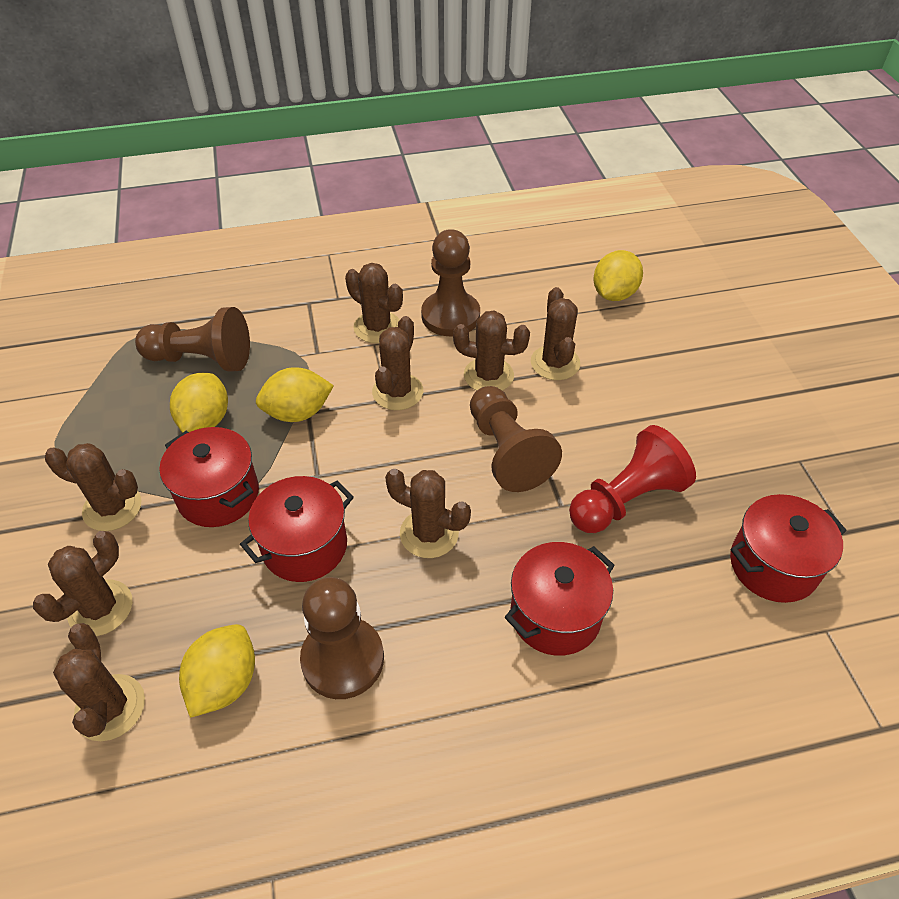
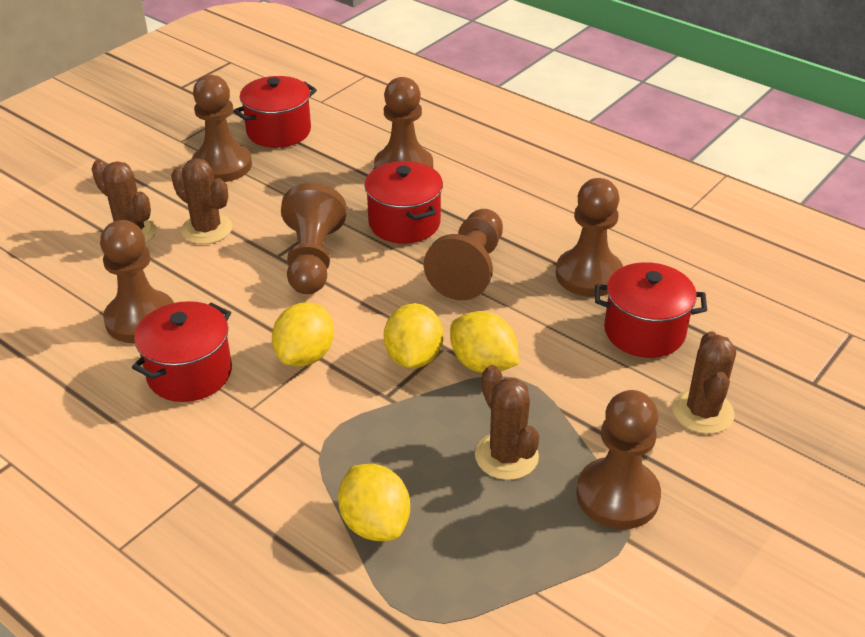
brown cactus: 8 -> 4
brown pawn: 4 -> 7
red pawn: 1 -> 0

